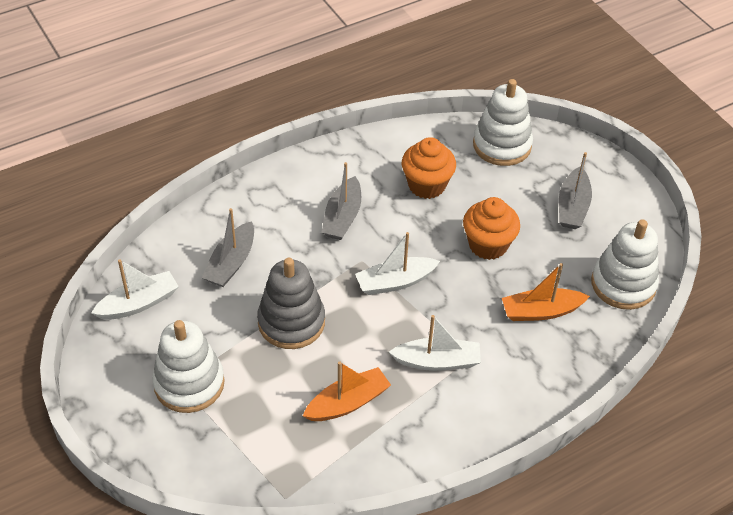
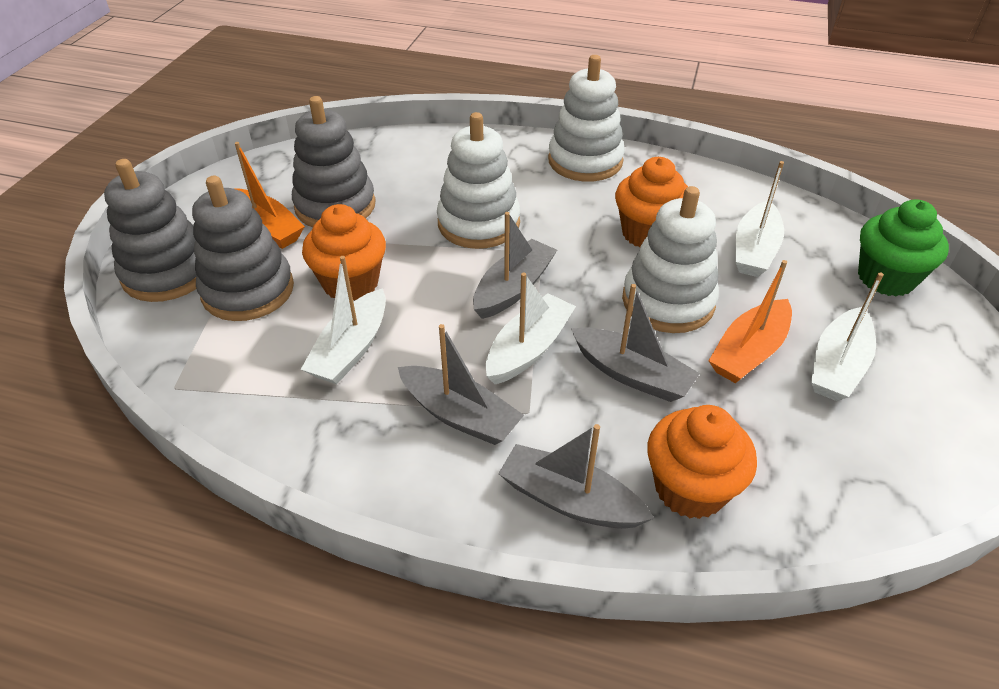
green cupcake: 0 -> 1
grey boat: 3 -> 4
grey stacking toy: 1 -> 3
orange cupcake: 2 -> 3
white boat: 3 -> 4

